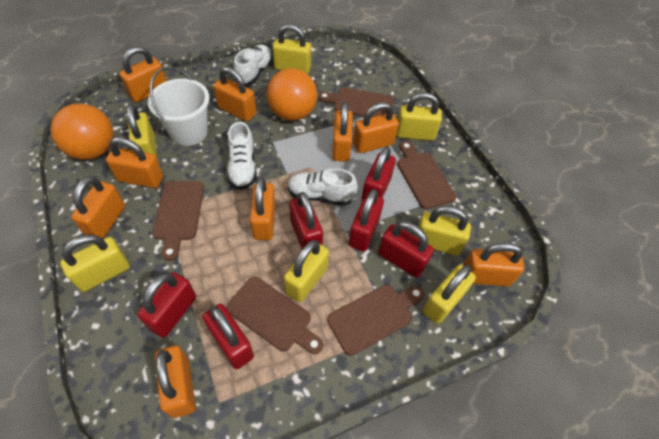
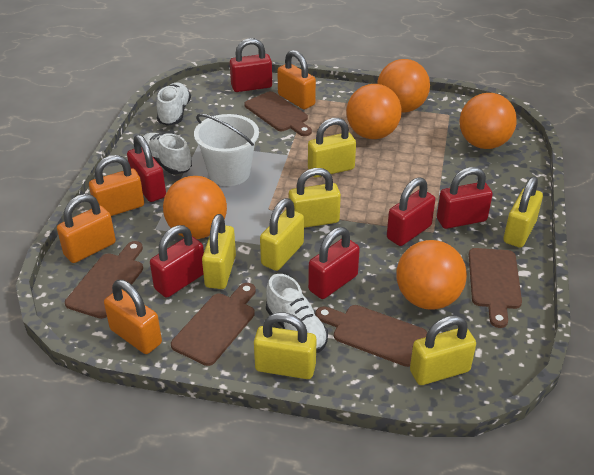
orange ball: 2 -> 5
orange padlock: 9 -> 4

